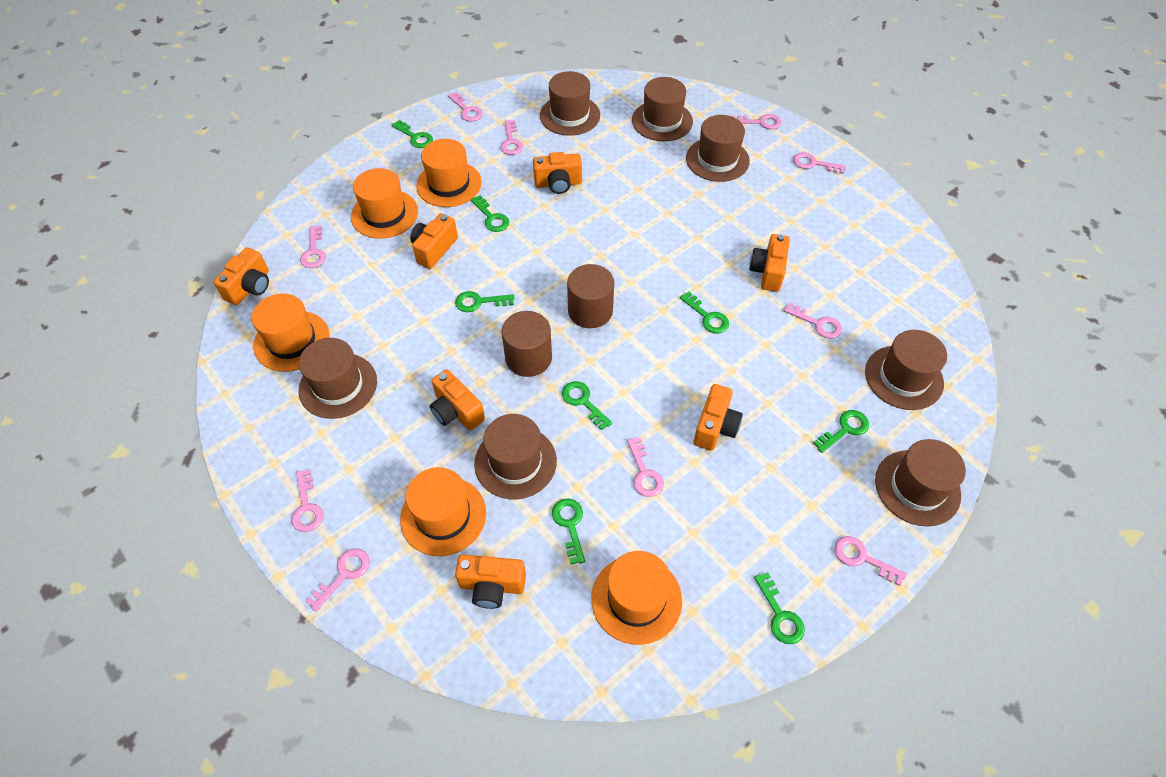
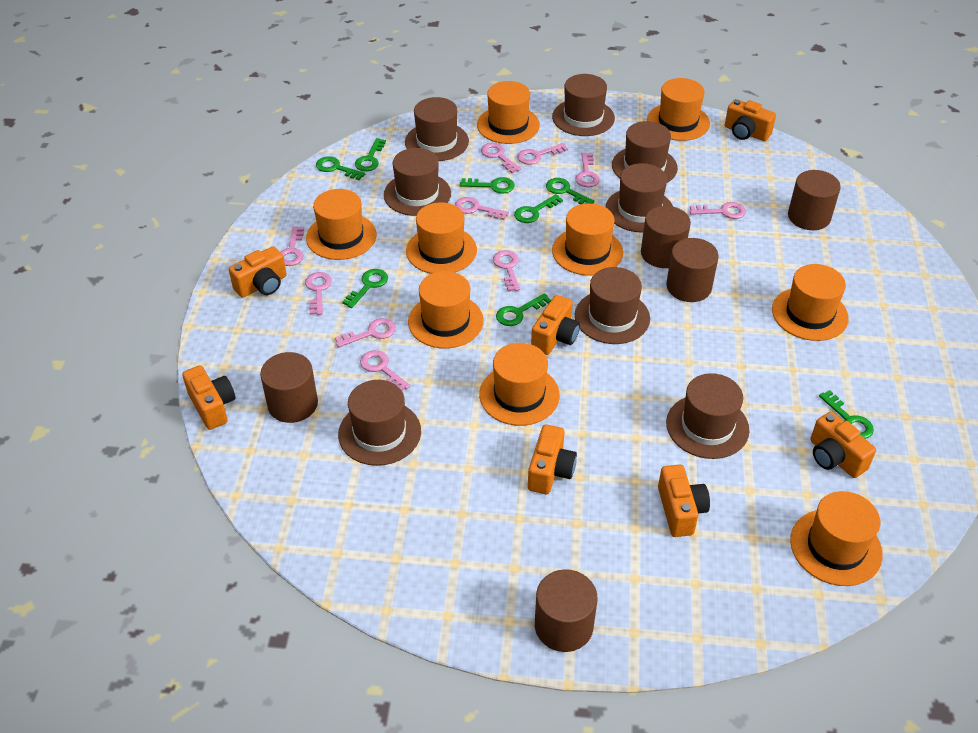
brown cylinder: 2 -> 5
brown hat: 7 -> 8
orange hat: 5 -> 9

